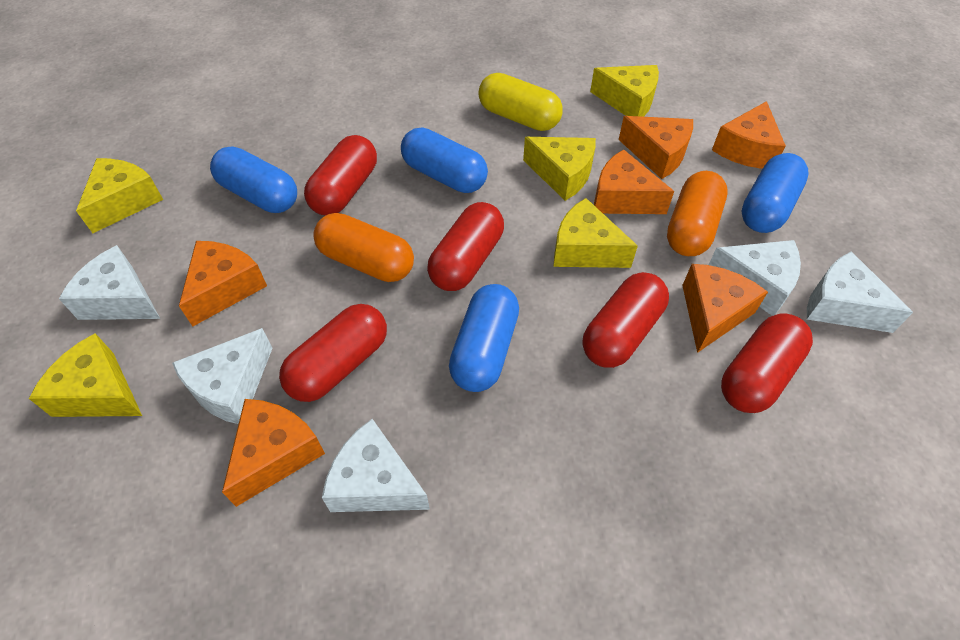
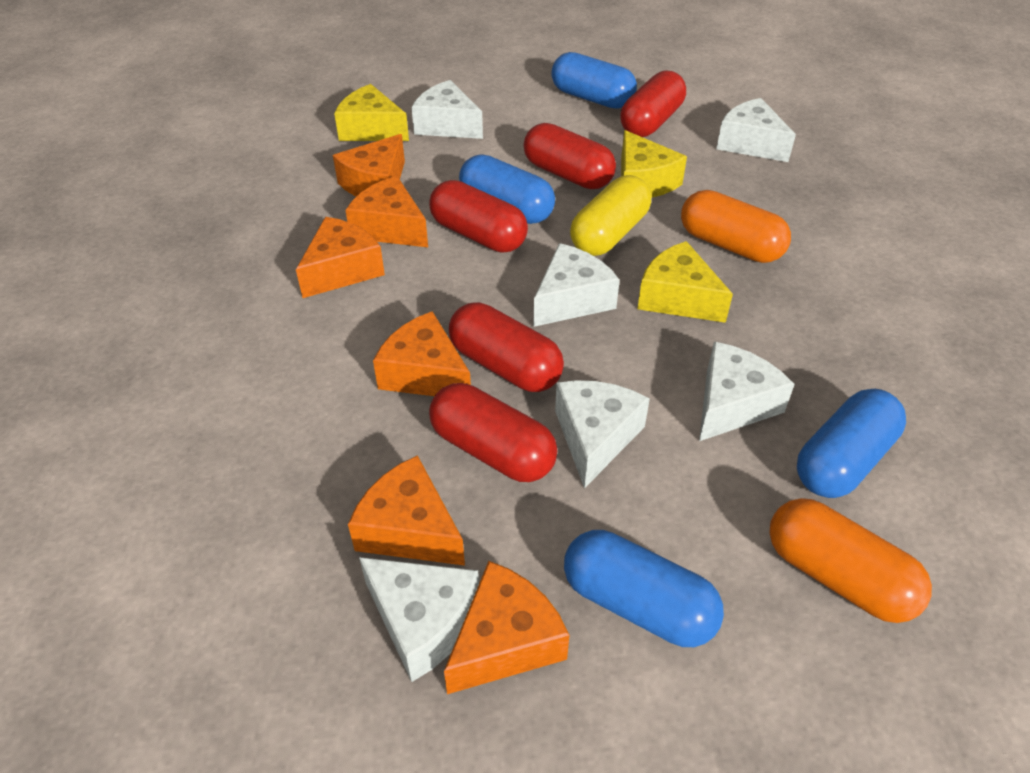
white cheese: 5 -> 6
yellow cheese: 5 -> 3

